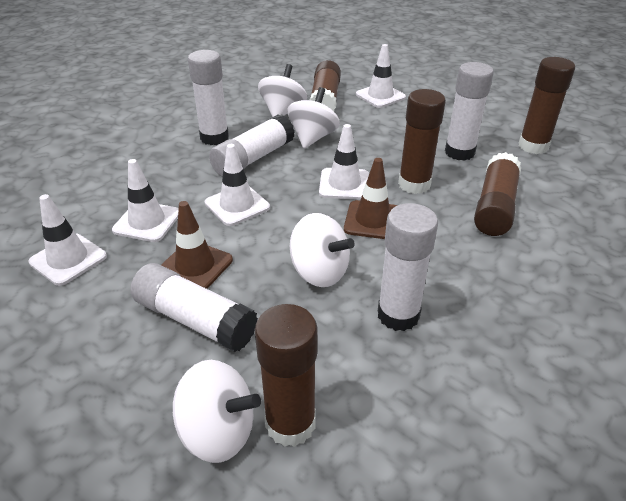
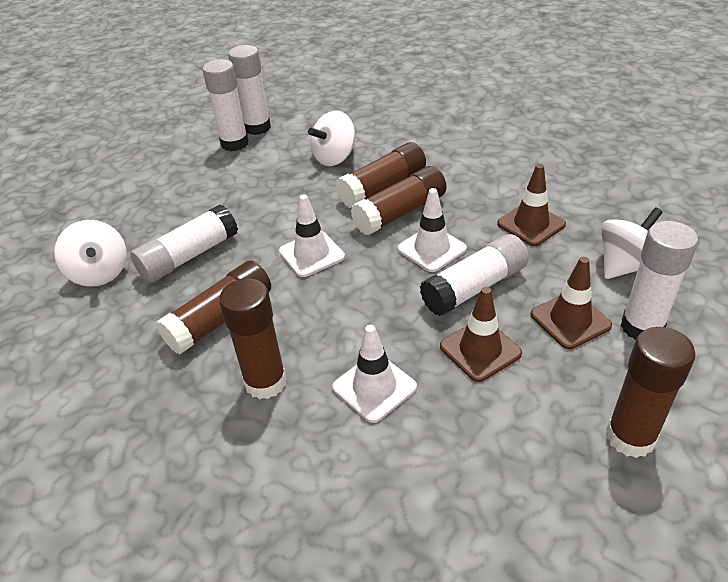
brown traffic cone: 2 -> 3
white spinning top: 4 -> 3
white traffic cone: 5 -> 3

